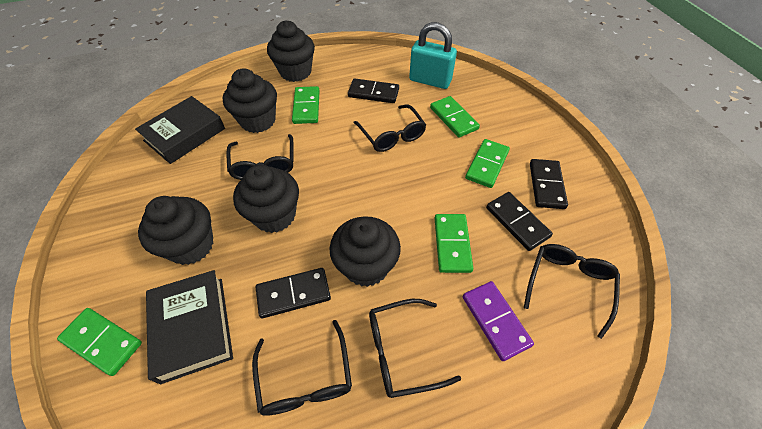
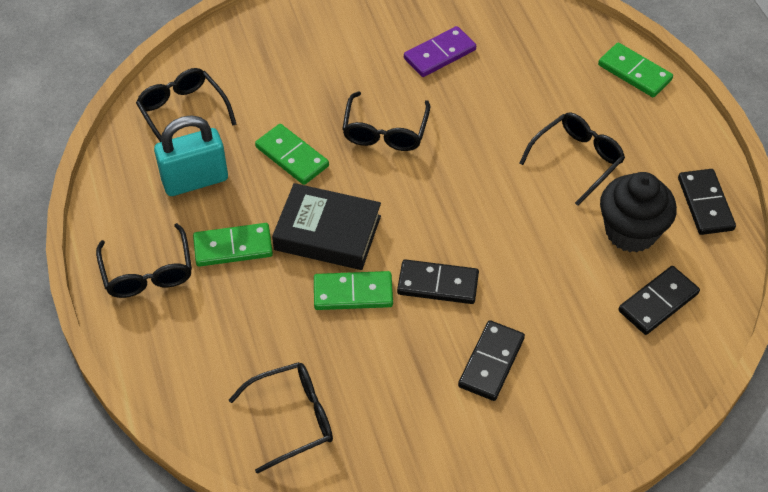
black book: 2 -> 1
black cupcake: 5 -> 1
green domino: 5 -> 4

